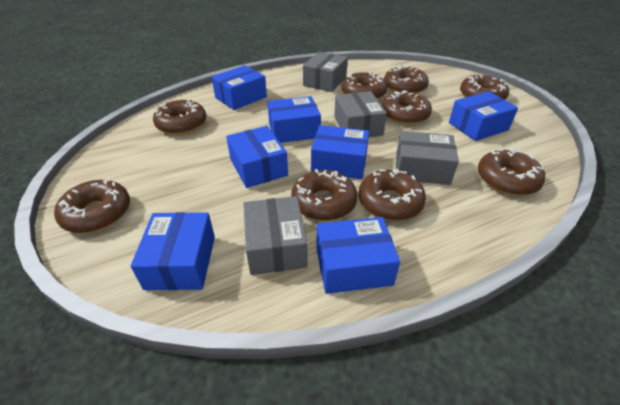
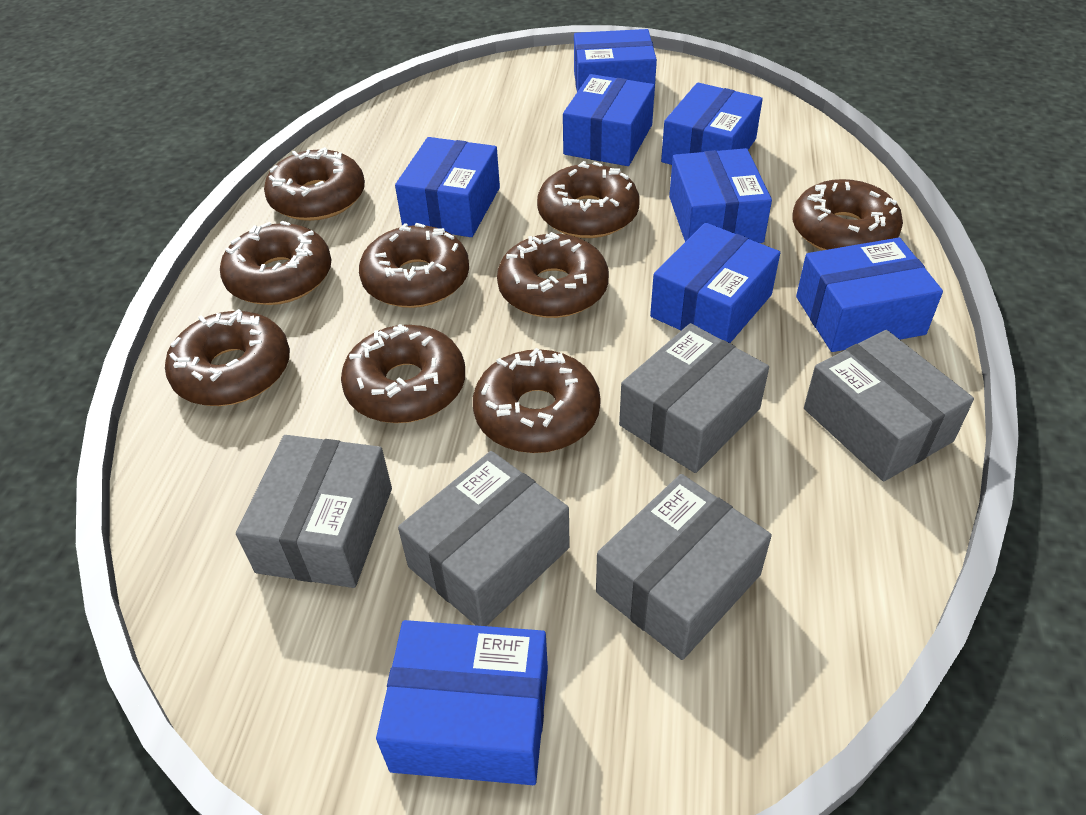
blue box: 7 -> 8
grey box: 4 -> 5

